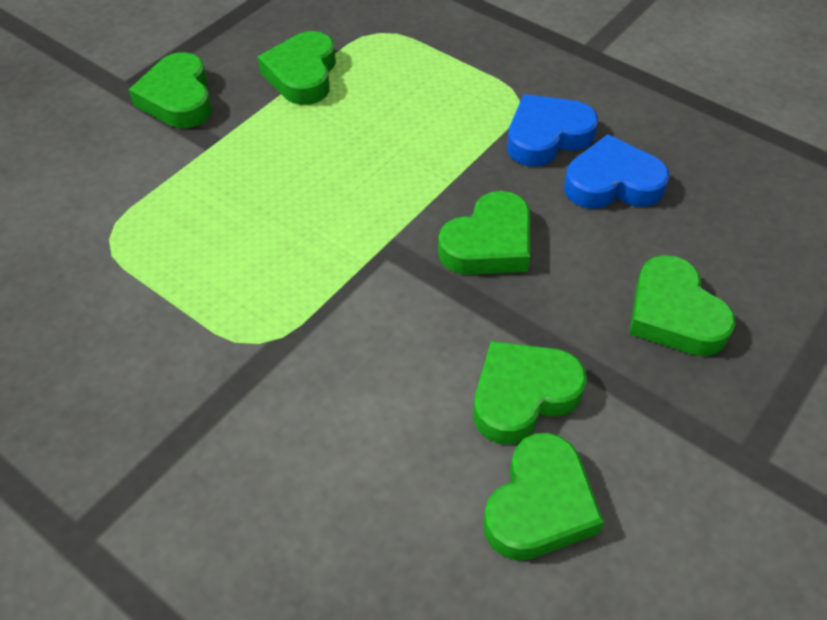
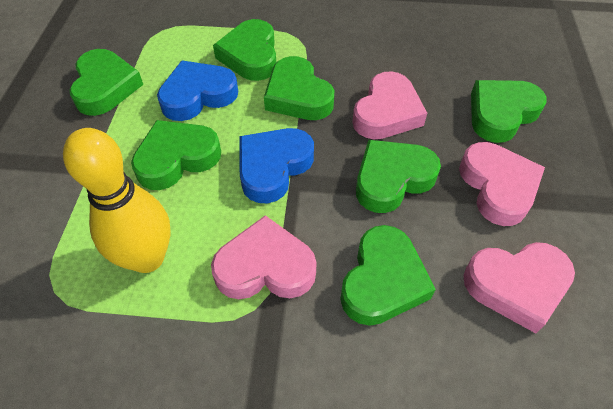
green heart: 6 -> 7
pink heart: 0 -> 4
yellow bowling pin: 0 -> 1

